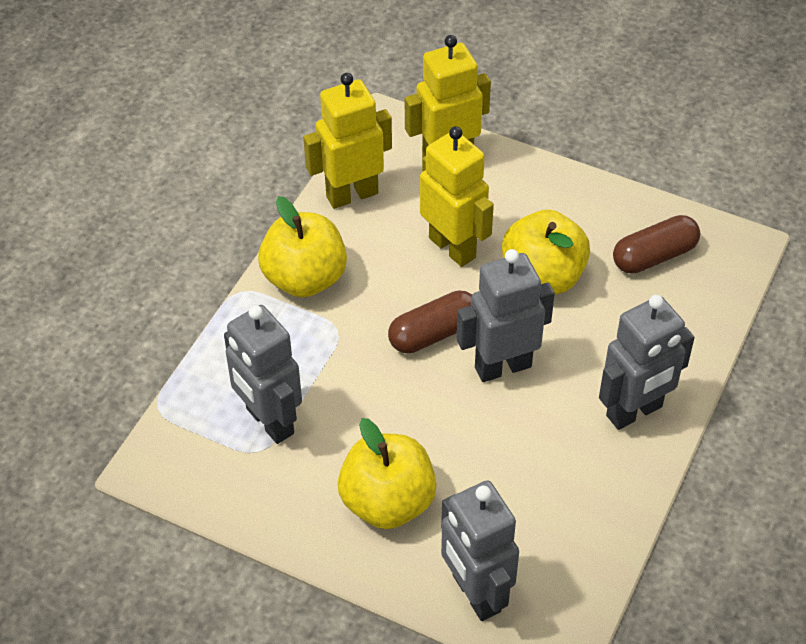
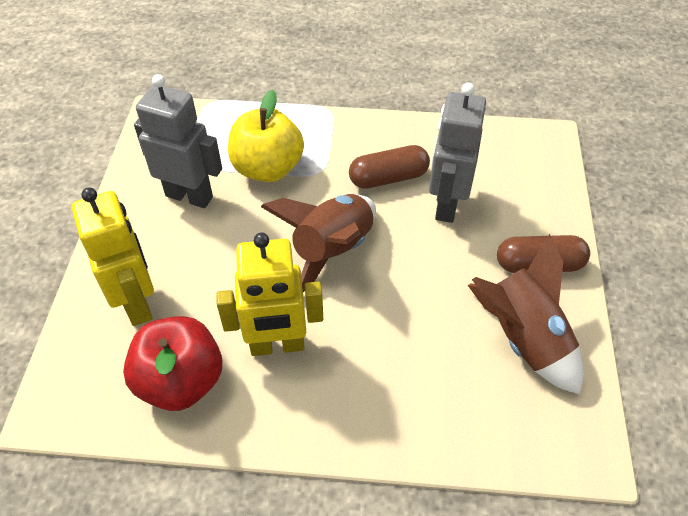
brown rocket: 0 -> 2
grey robot: 4 -> 2
red apple: 0 -> 1
yellow apple: 3 -> 1
yellow robot: 3 -> 2

